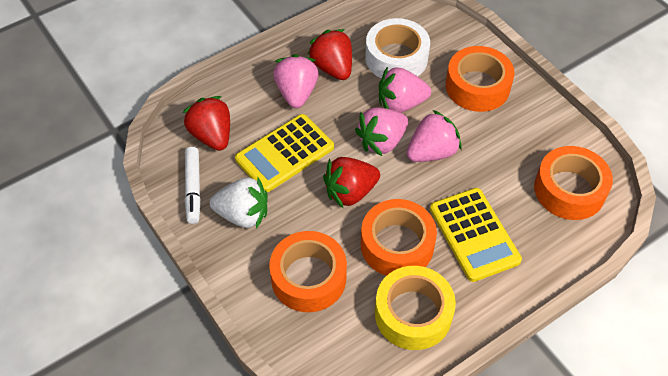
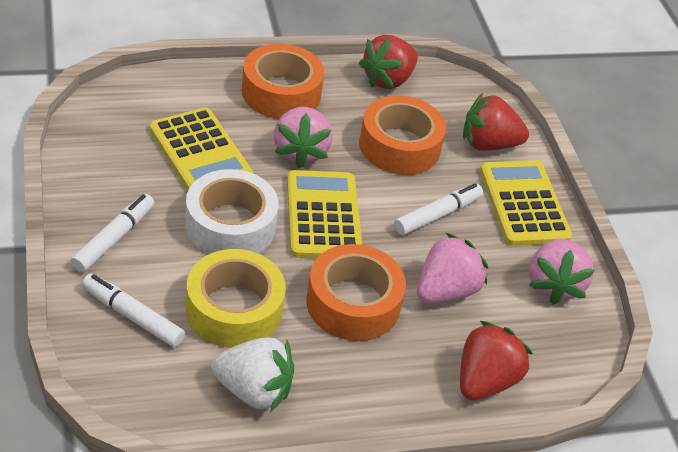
orange tape: 4 -> 3
pink strawberry: 4 -> 3
white marker: 1 -> 3
yellow calculator: 2 -> 3

